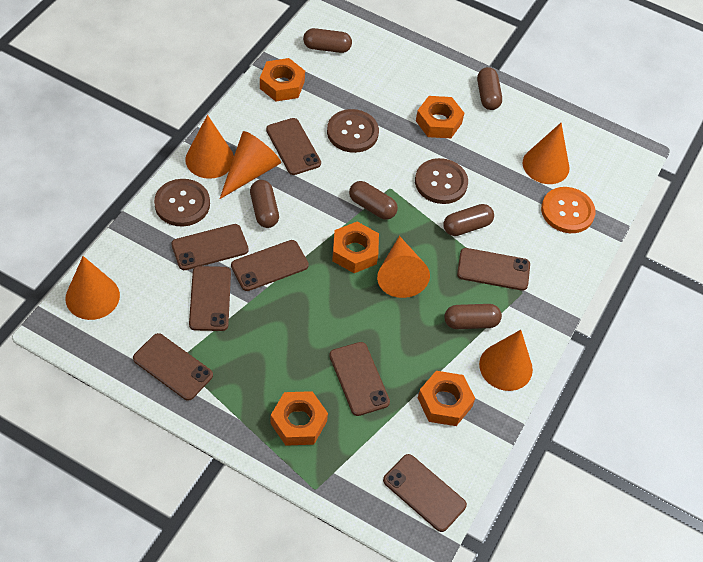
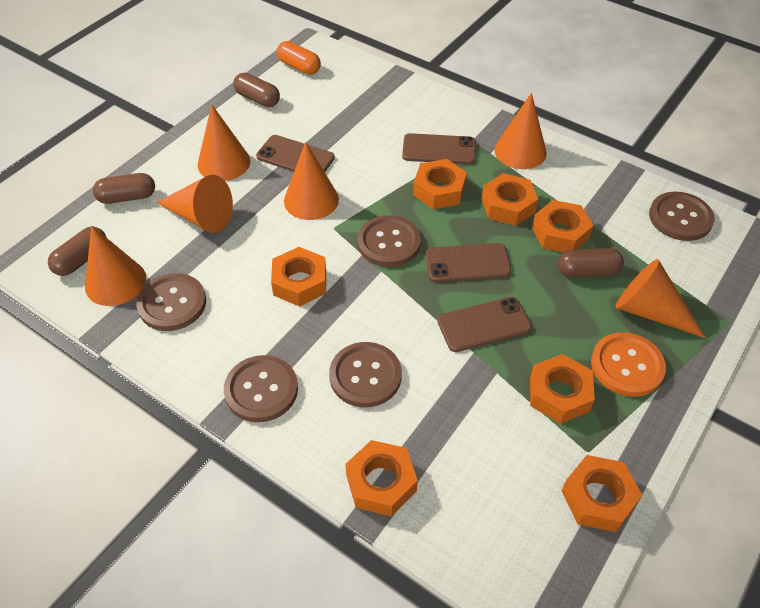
brown button: 3 -> 5
brown capsule: 6 -> 4
brown phone: 8 -> 4
orange capsule: 0 -> 1
orange nut: 5 -> 7

